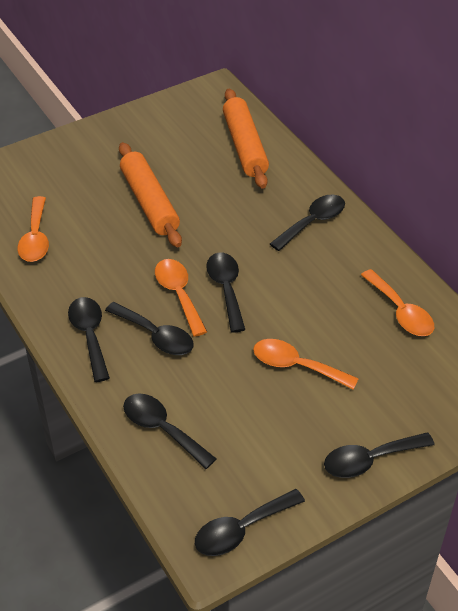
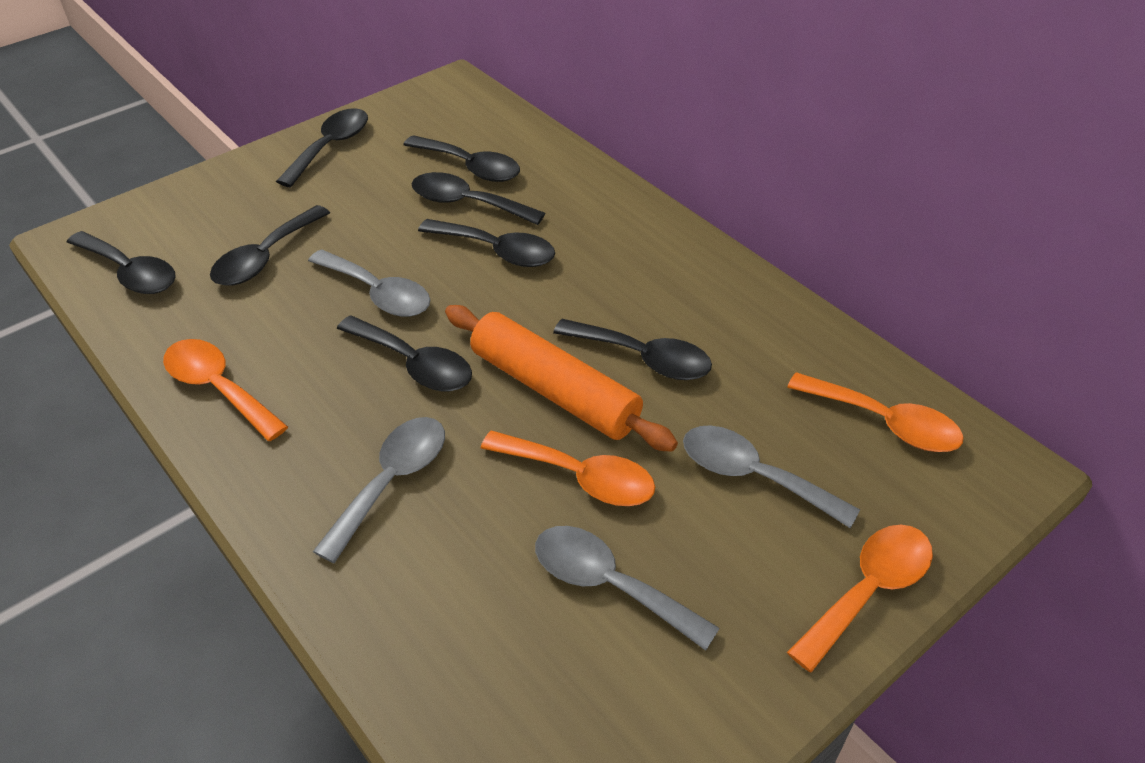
black spoon: 7 -> 8
grey spoon: 0 -> 4
orange rolling pin: 2 -> 1

